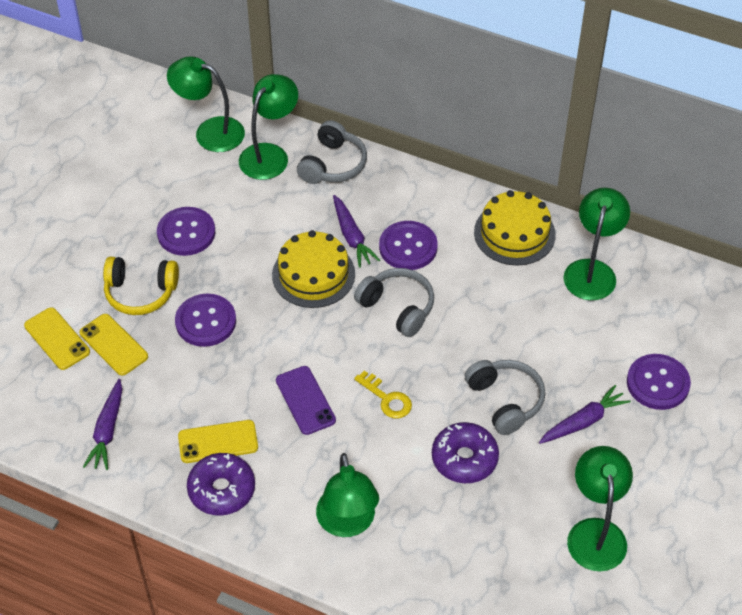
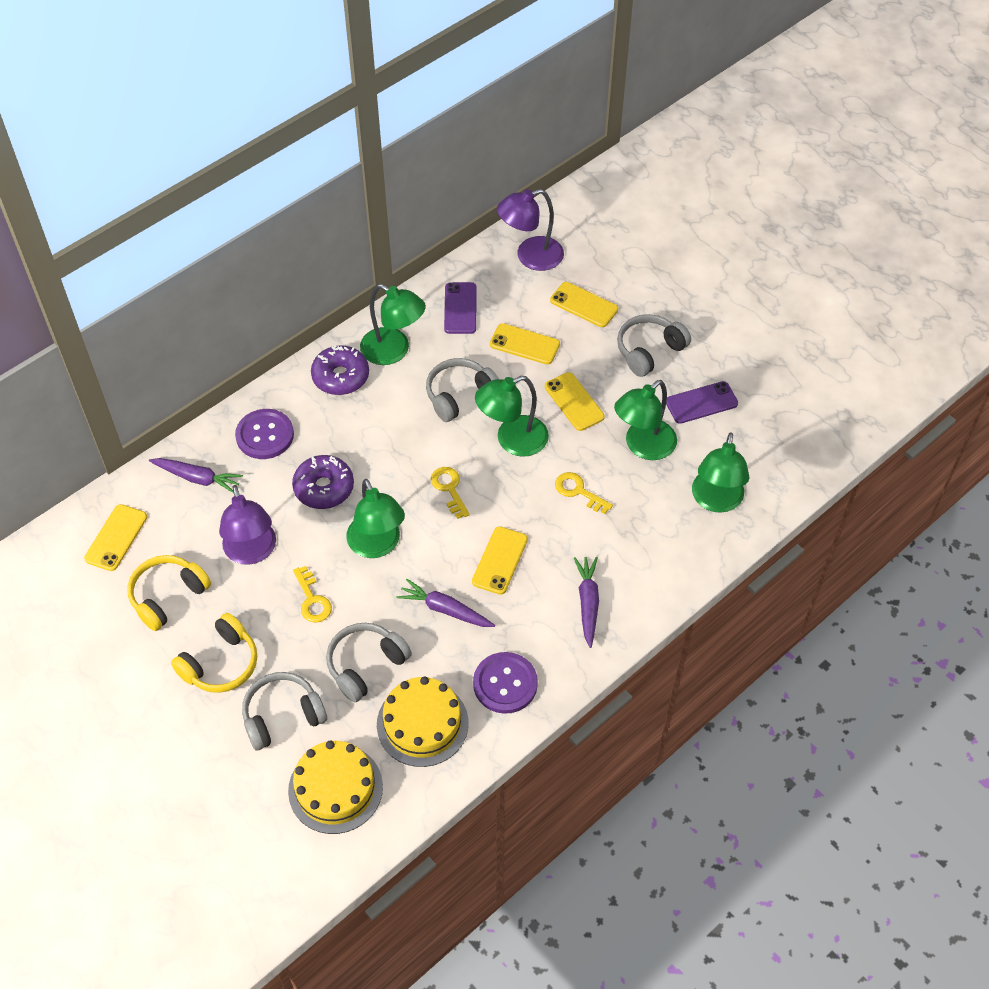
grey headphones: 3 -> 4
purple button: 4 -> 2
purple lamp: 0 -> 2
purple phone: 1 -> 2
yellow headphones: 1 -> 2
yellow key: 1 -> 3
yellow phone: 3 -> 5

